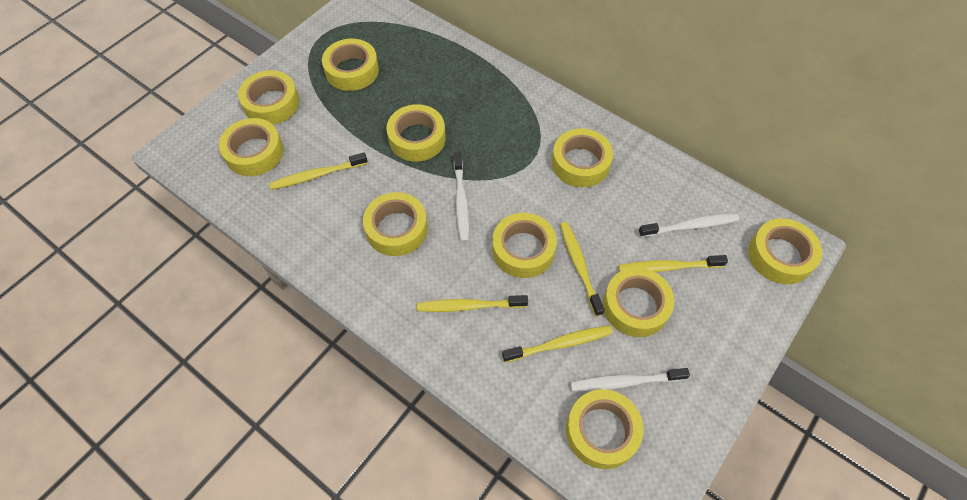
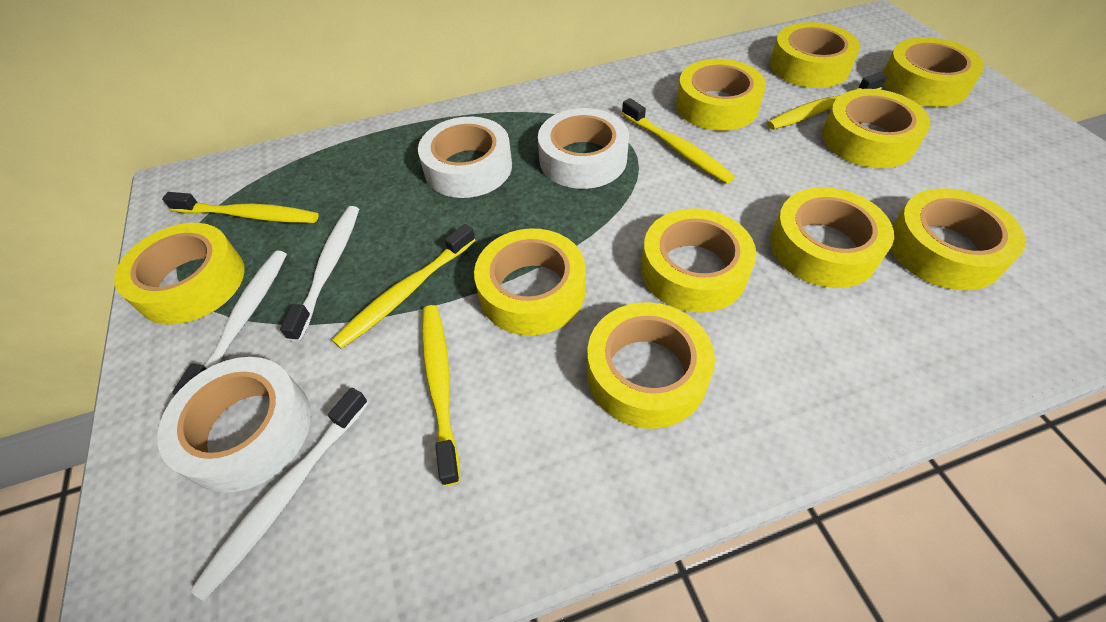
white tape: 0 -> 3

